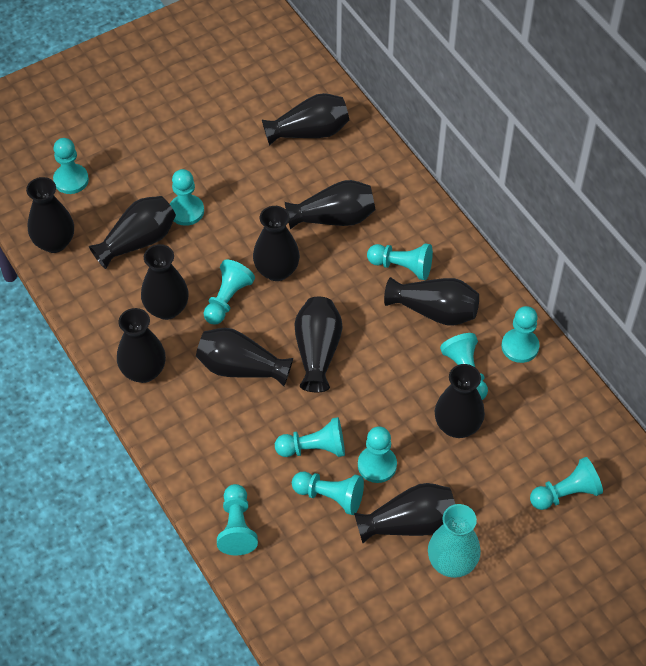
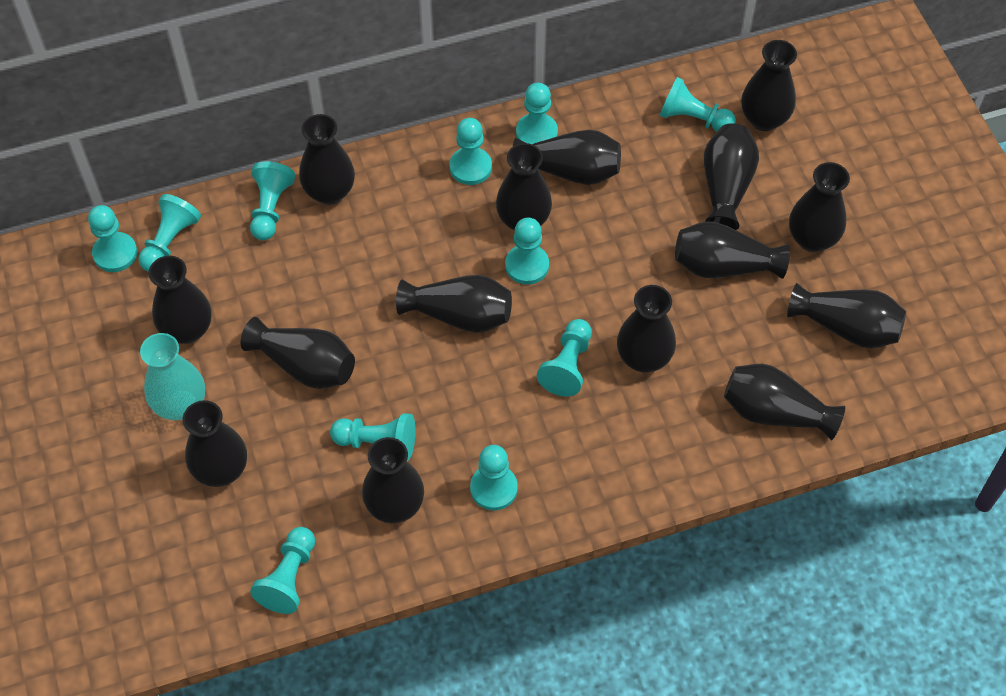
black vase: 12 -> 15

